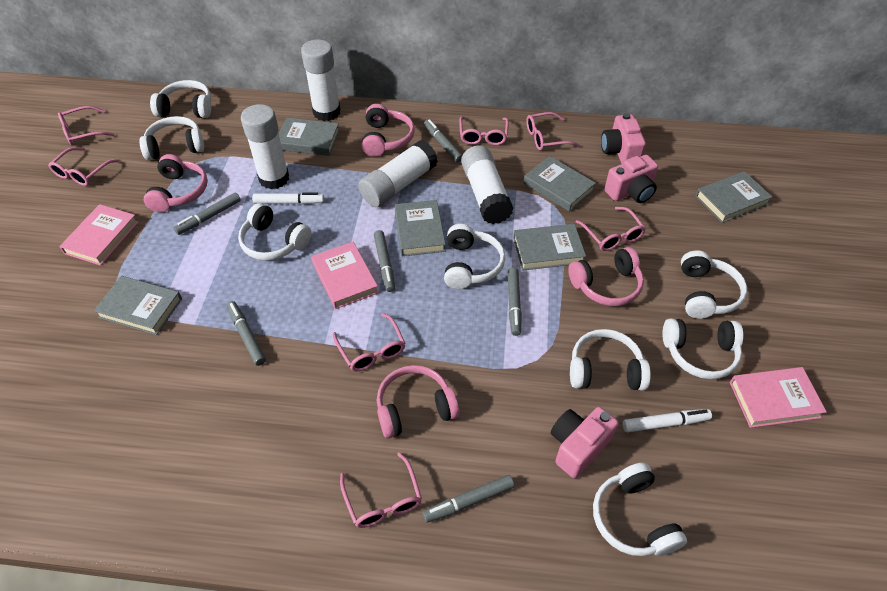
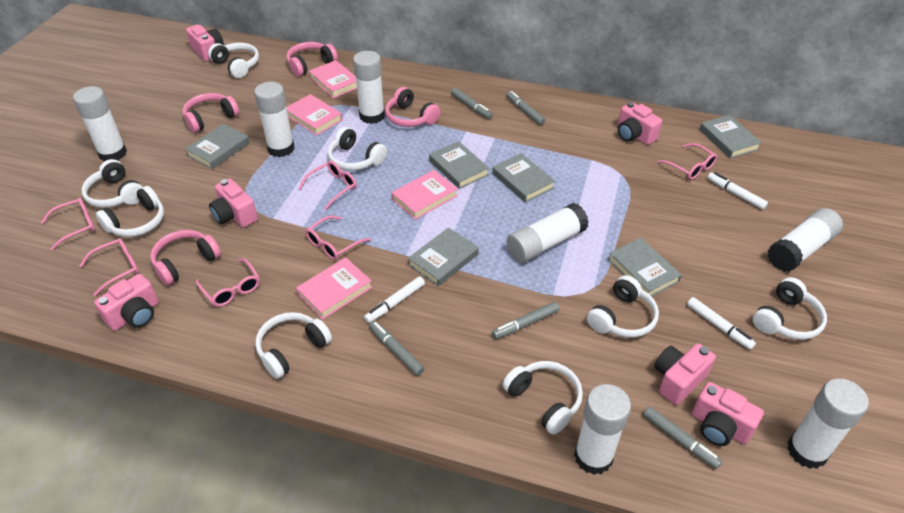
grey marker: 6 -> 5
pink book: 3 -> 4
pink camera: 3 -> 6
pink glasses: 7 -> 6
white glue stick: 4 -> 7
white marker: 2 -> 3

